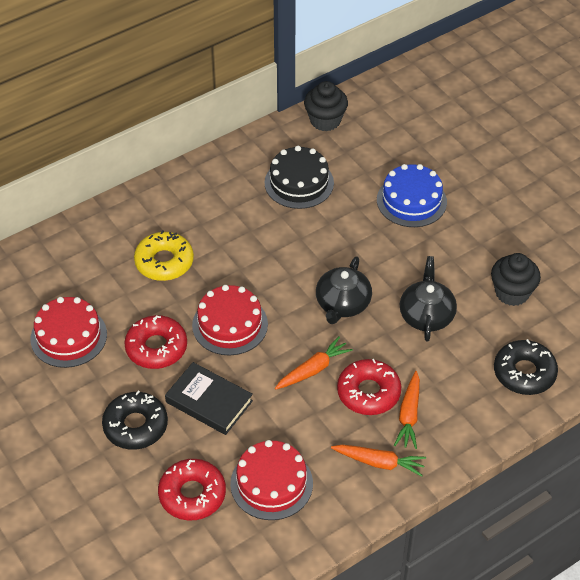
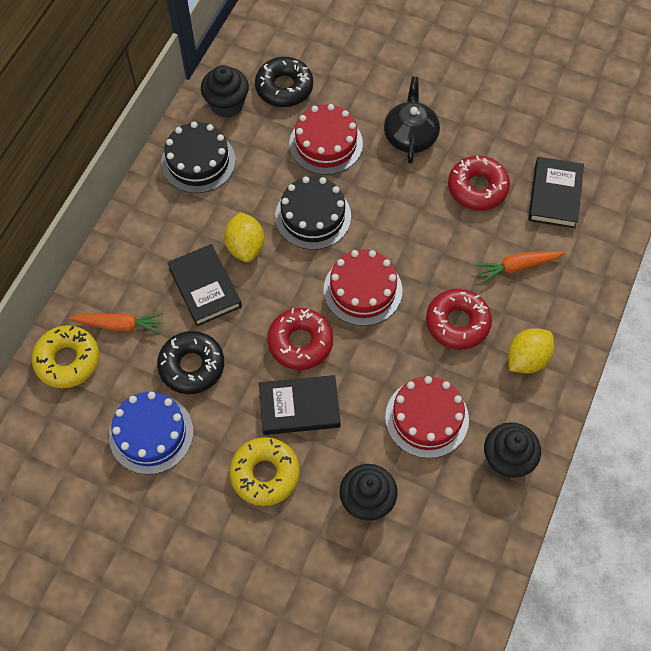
black book: 1 -> 3
black cake: 1 -> 2
black cupcake: 2 -> 3
black teapot: 2 -> 1
orange carrot: 3 -> 2
yellow donut: 1 -> 2
yellow lemon: 0 -> 2

